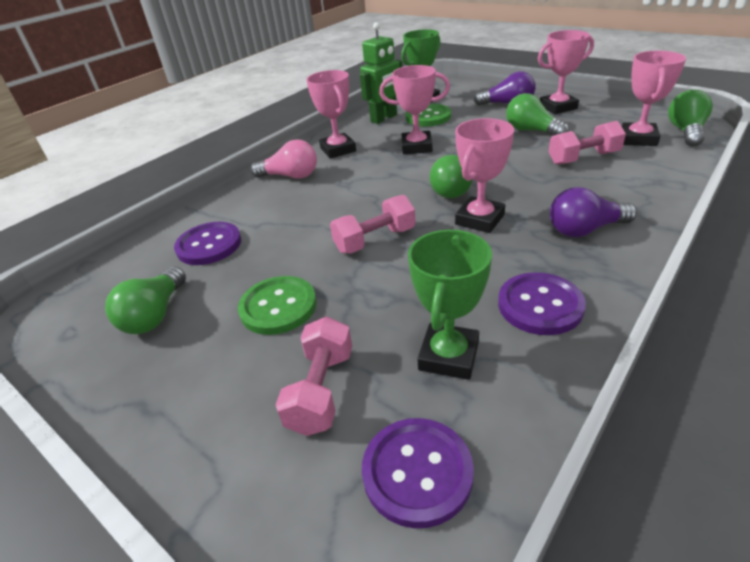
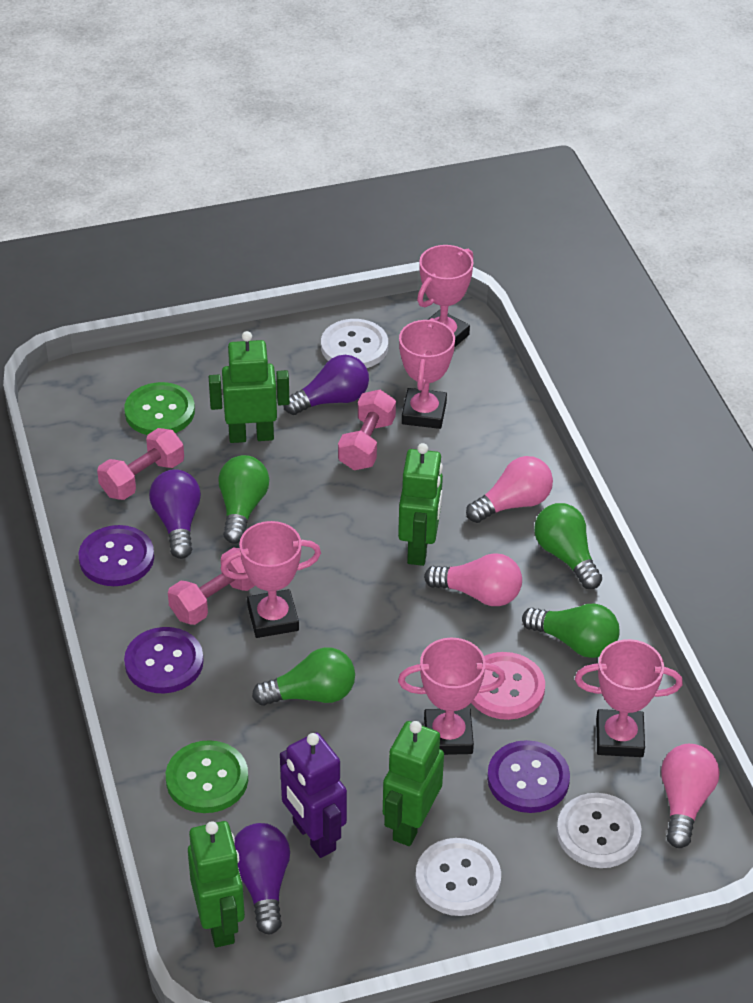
green robot: 1 -> 4
green trophy: 2 -> 0
pink button: 0 -> 1
pink light bulb: 1 -> 3
purple light bulb: 2 -> 3
purple robot: 0 -> 1
white button: 0 -> 3

